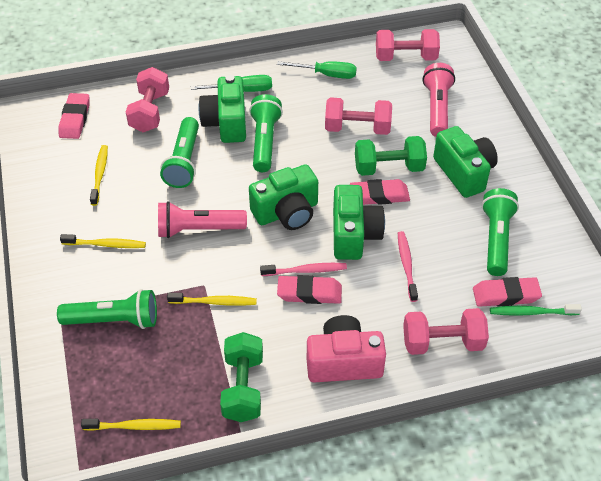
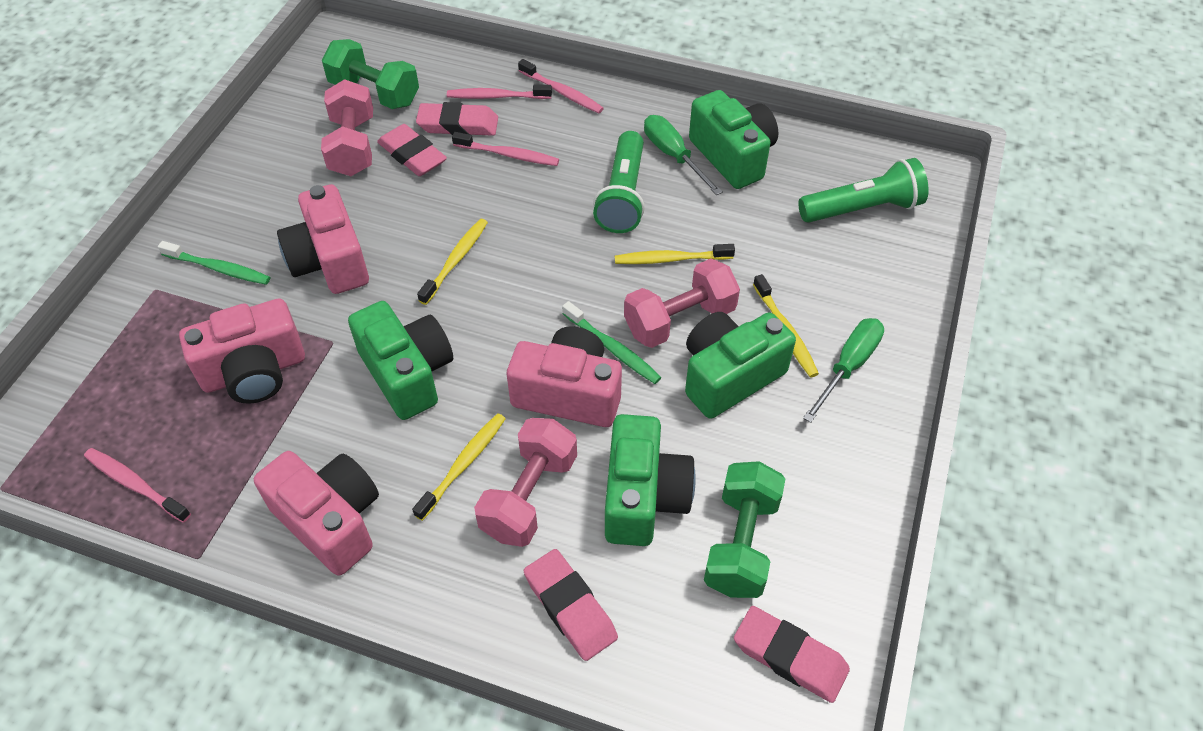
green flashlight: 4 -> 2
green toothbrush: 1 -> 2
pink camera: 1 -> 4
pink dumbbell: 4 -> 3
pink flashlight: 2 -> 0
pink toothbrush: 2 -> 4

